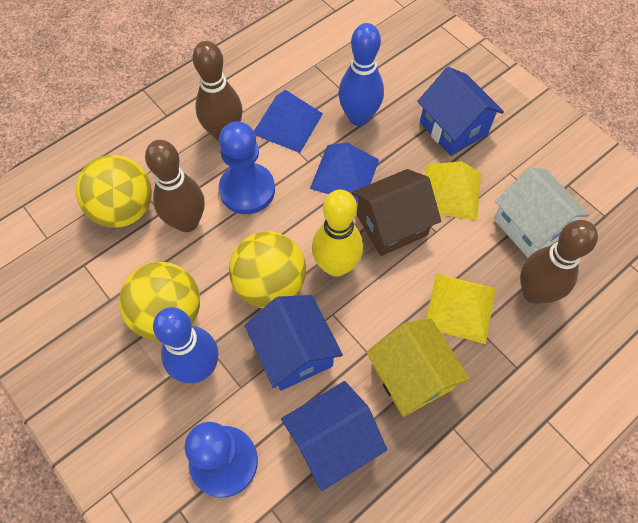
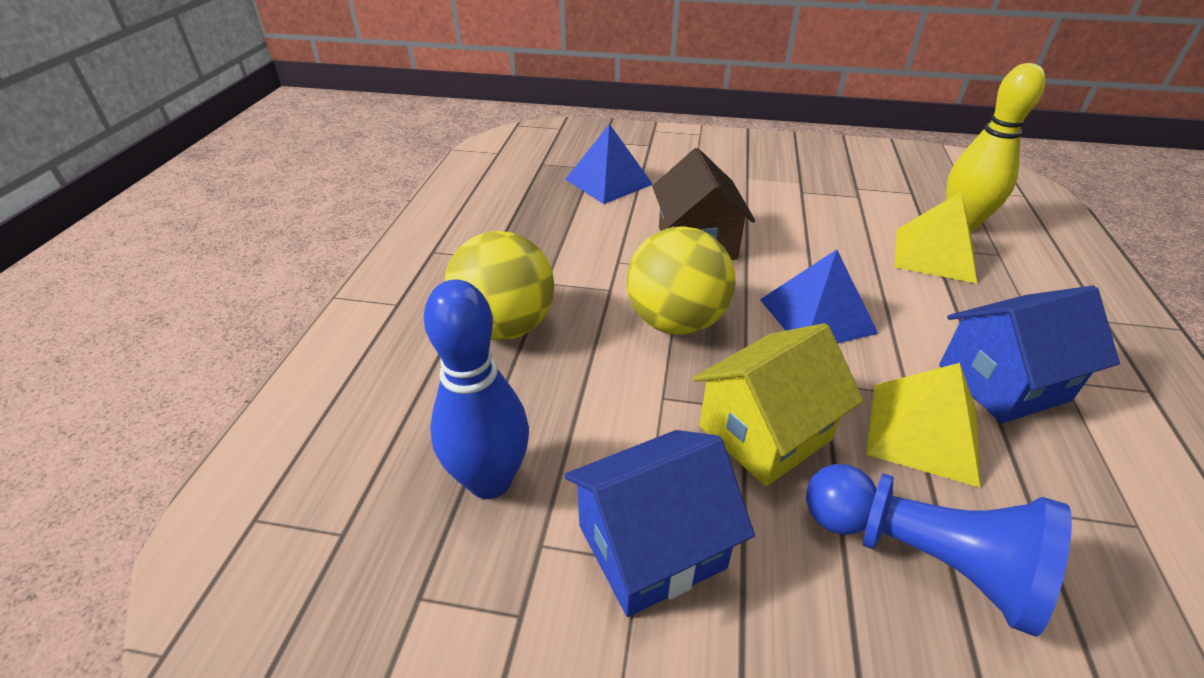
blue bowling pin: 2 -> 1
blue house: 3 -> 2
blue pawn: 2 -> 1
brown bowling pin: 3 -> 0
white house: 1 -> 0
yellow ball: 3 -> 2

